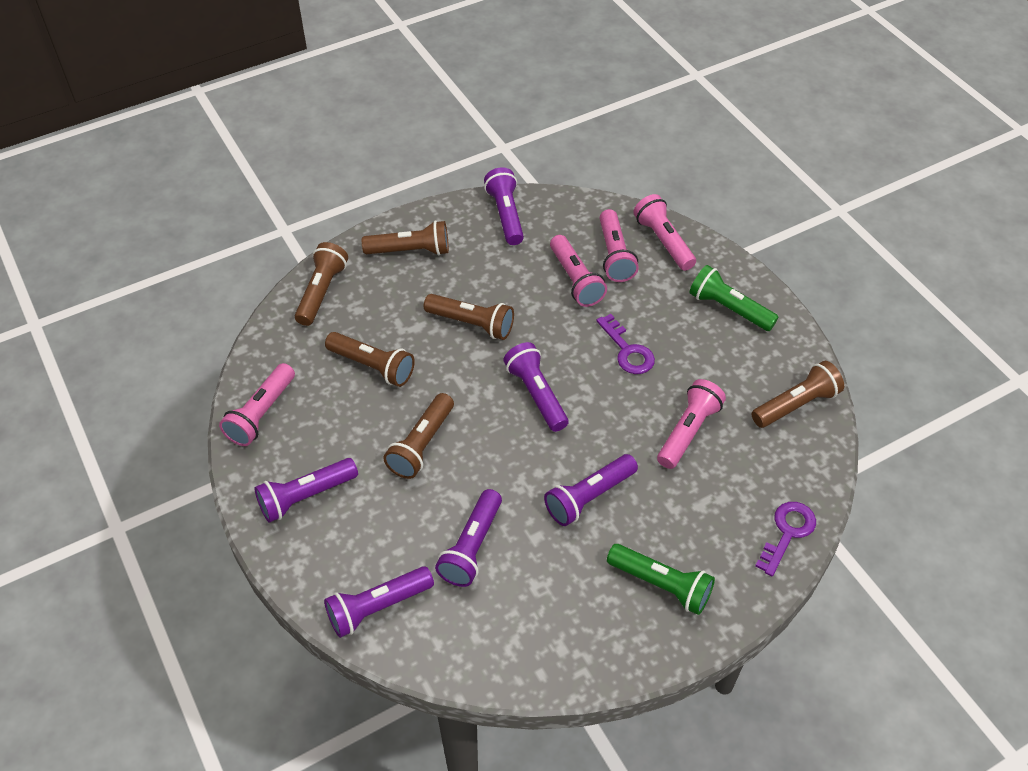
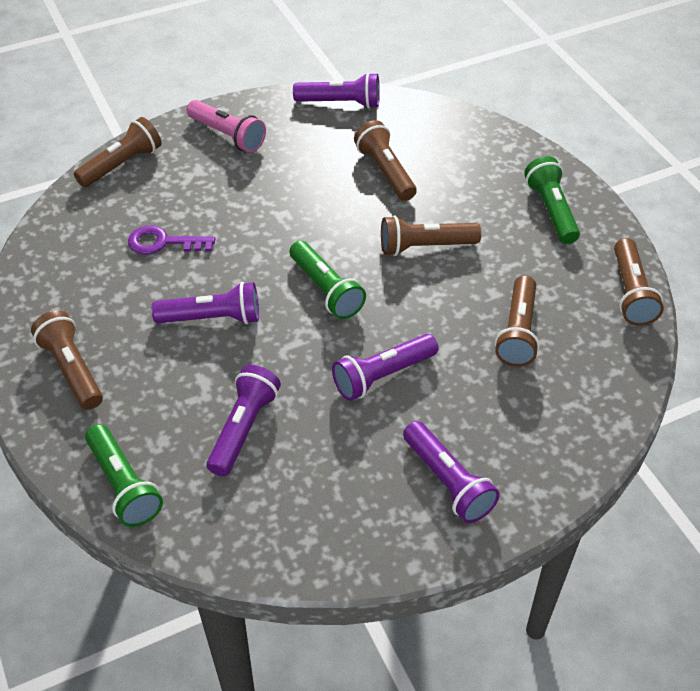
green flashlight: 2 -> 3
pink flashlight: 5 -> 1
purple flashlight: 6 -> 5
purple key: 2 -> 1

